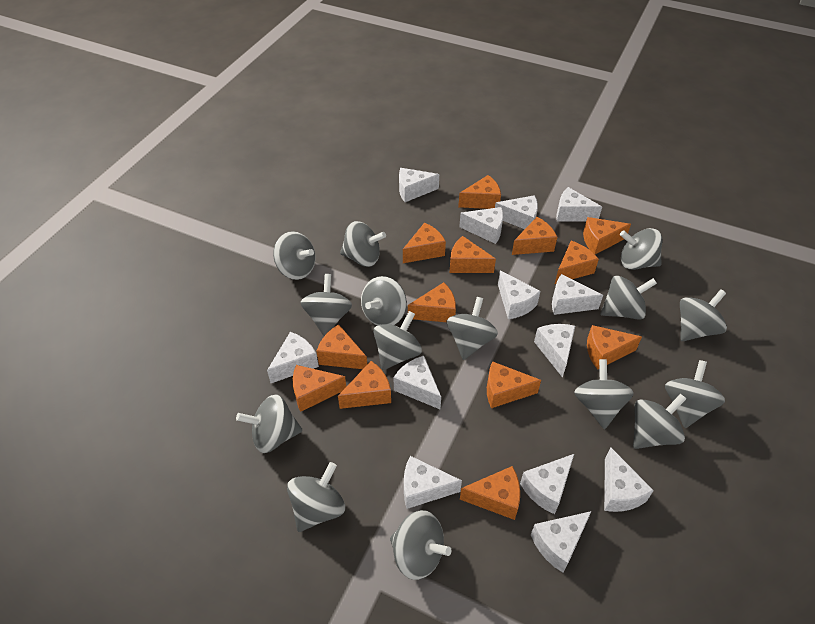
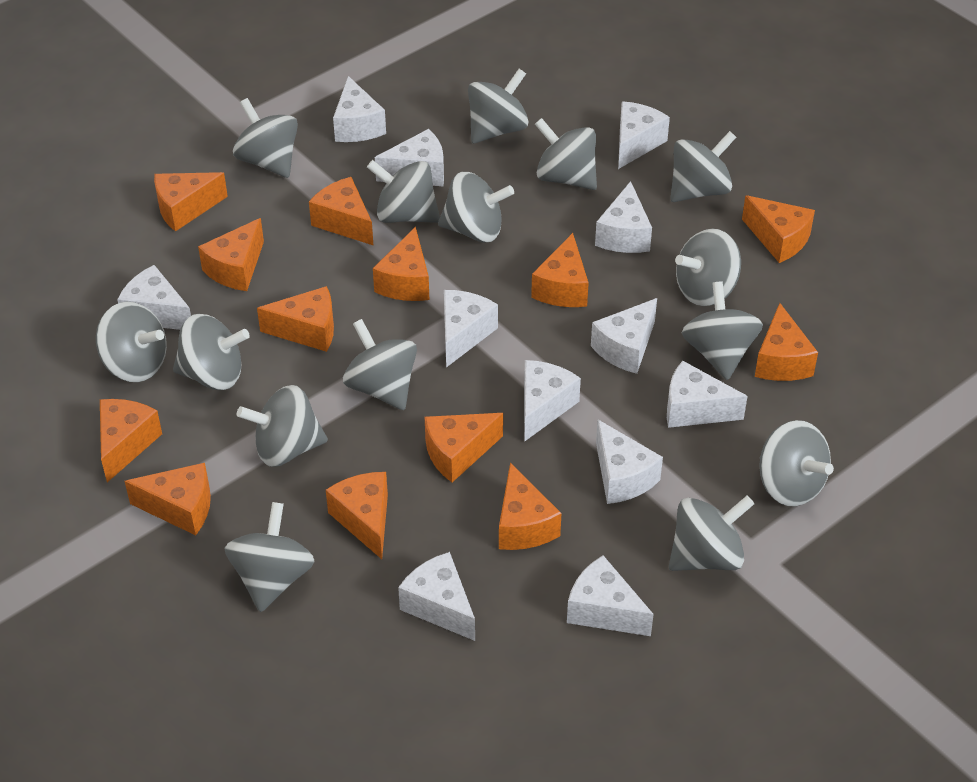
white cheese: 13 -> 12

